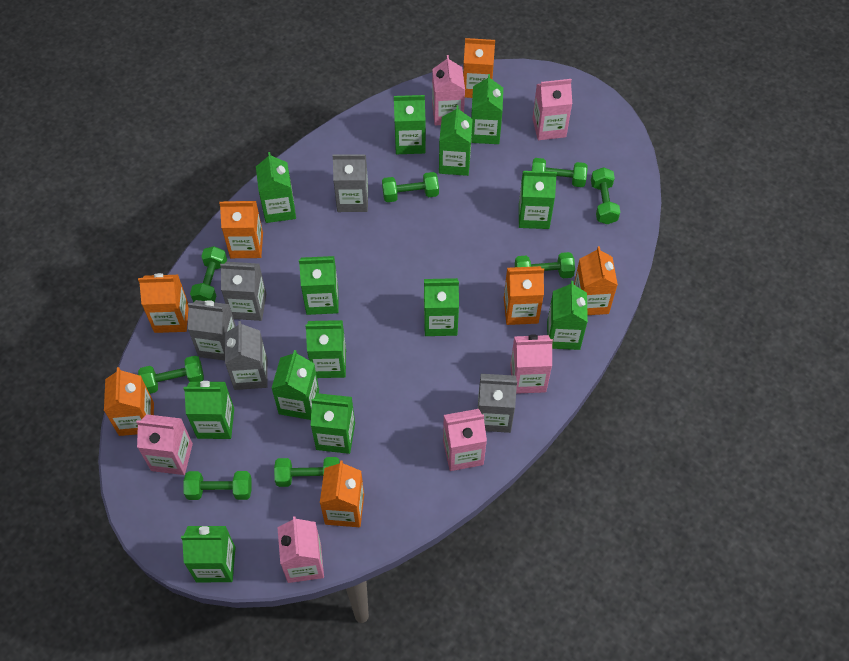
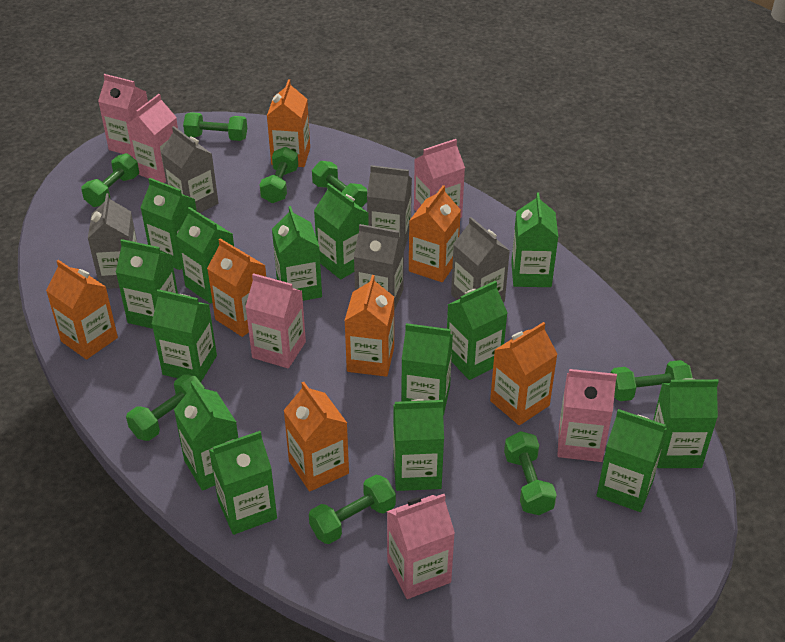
green carton: 13 -> 14

